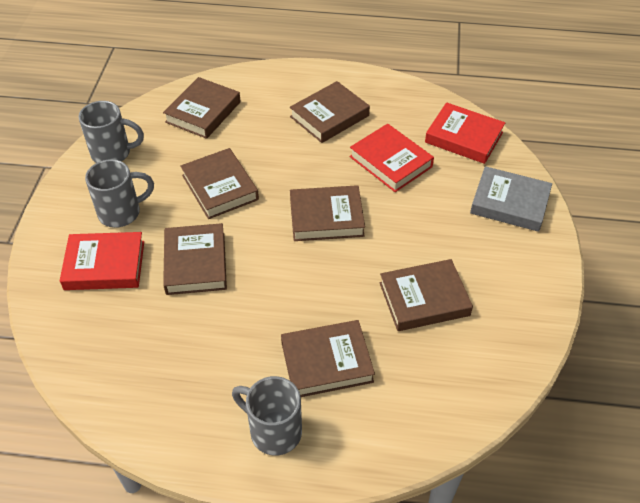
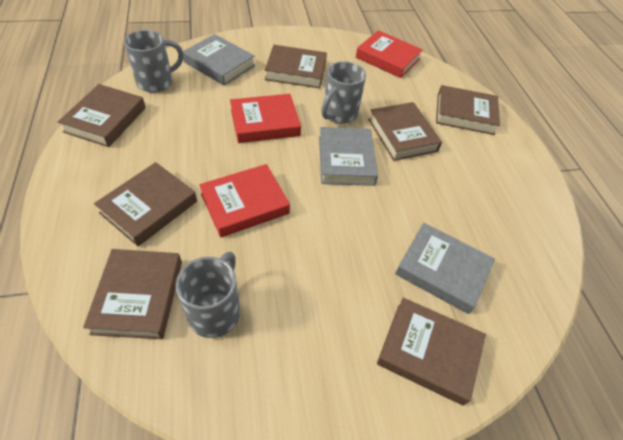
grey book: 1 -> 3

